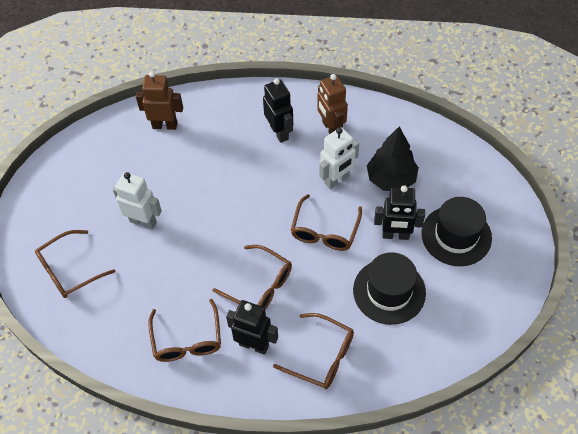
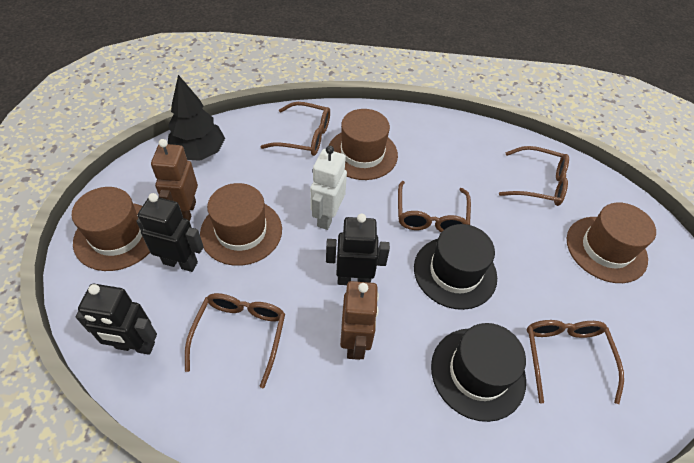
brown hat: 0 -> 4
white robot: 2 -> 1

